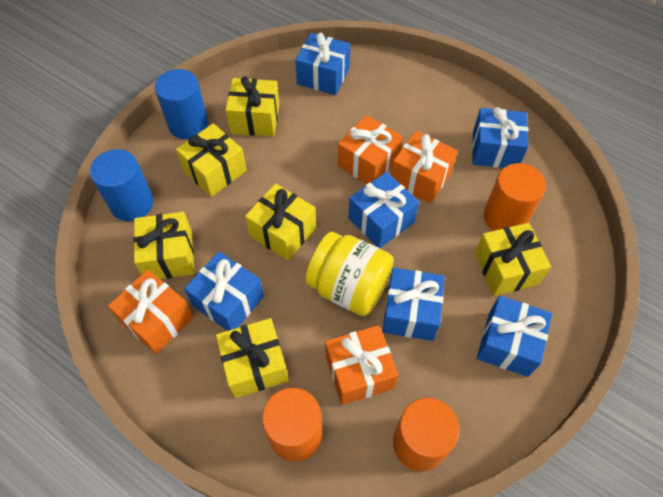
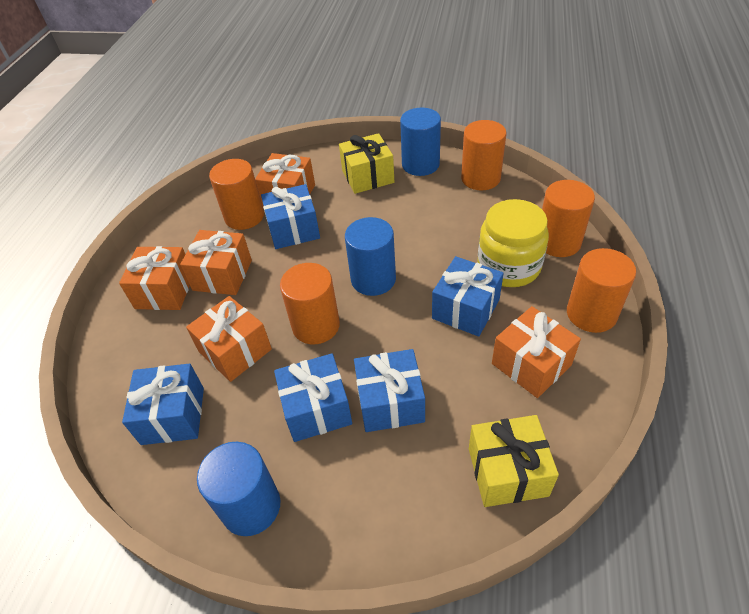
blue cylinder: 2 -> 3
blue gift: 6 -> 5
orange cylinder: 3 -> 5
orange gift: 4 -> 5
yellow gift: 6 -> 2

